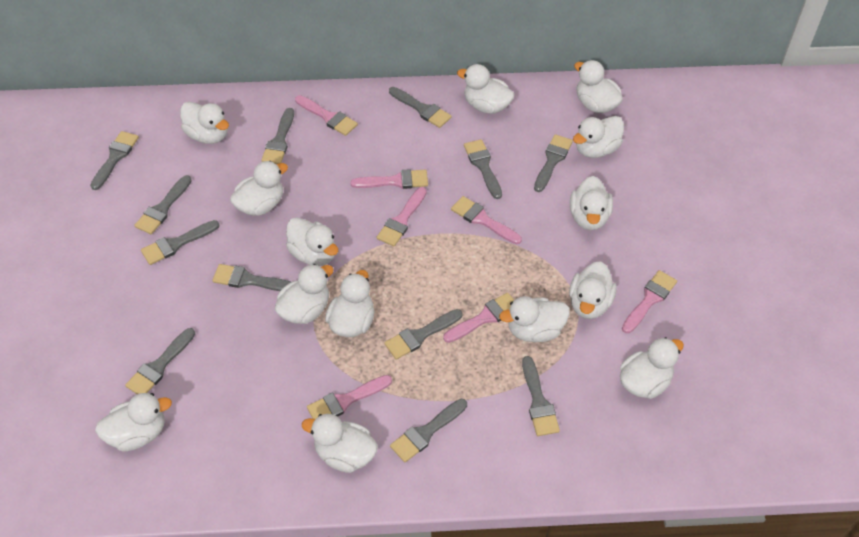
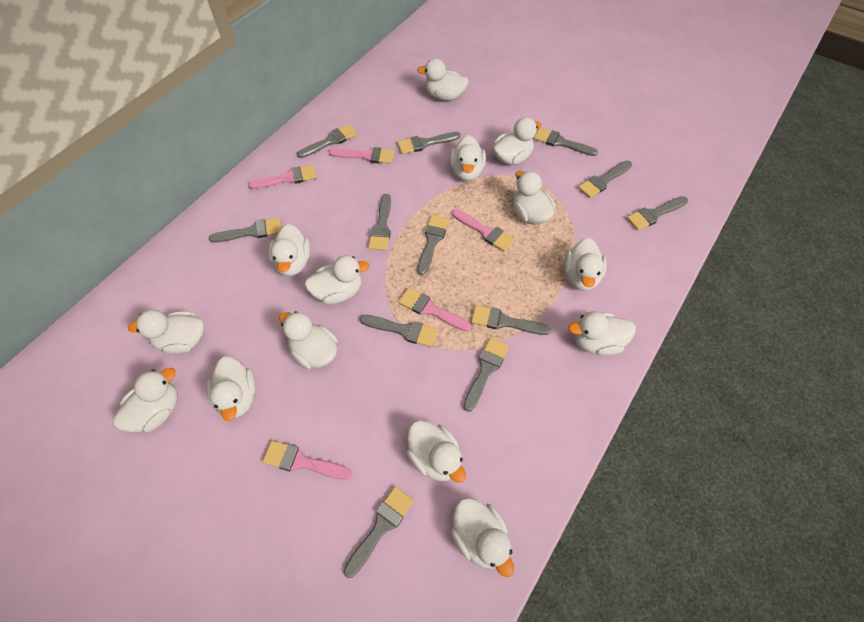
pink brush: 7 -> 5

